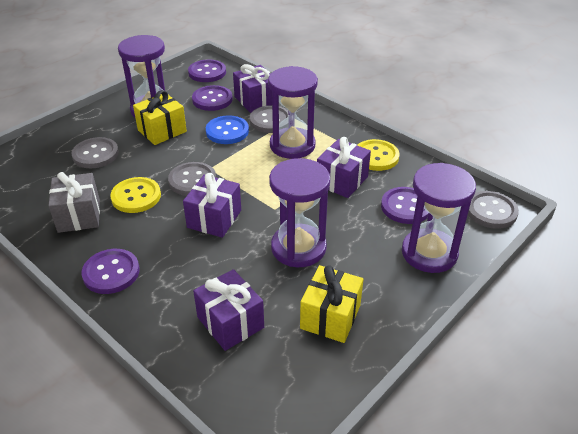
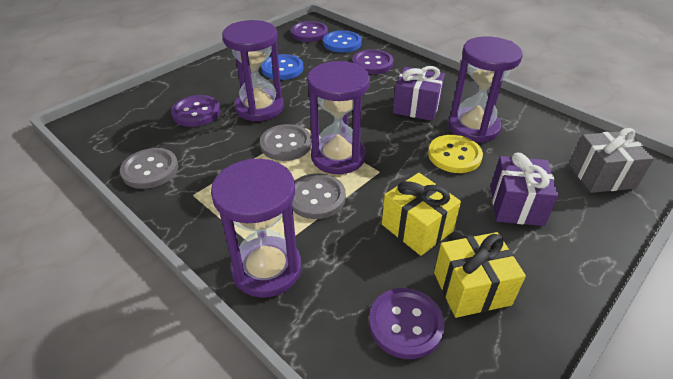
blue button: 1 -> 2
grey button: 4 -> 3
purple gift: 4 -> 2
yellow button: 2 -> 1

